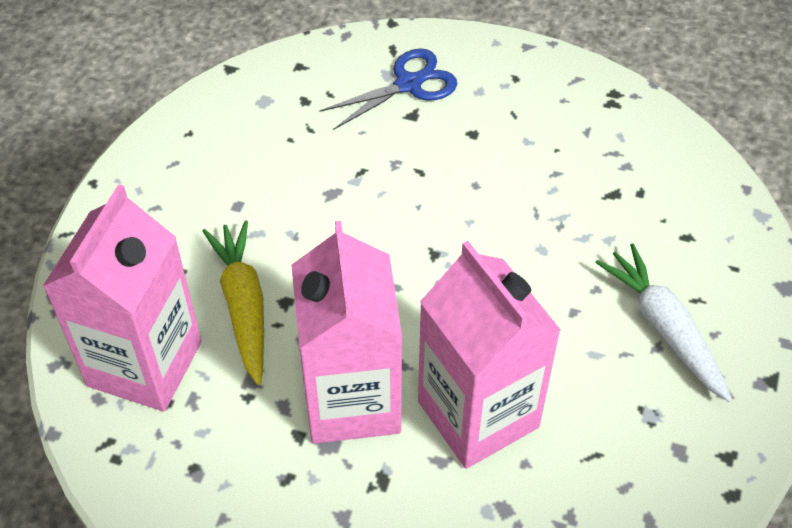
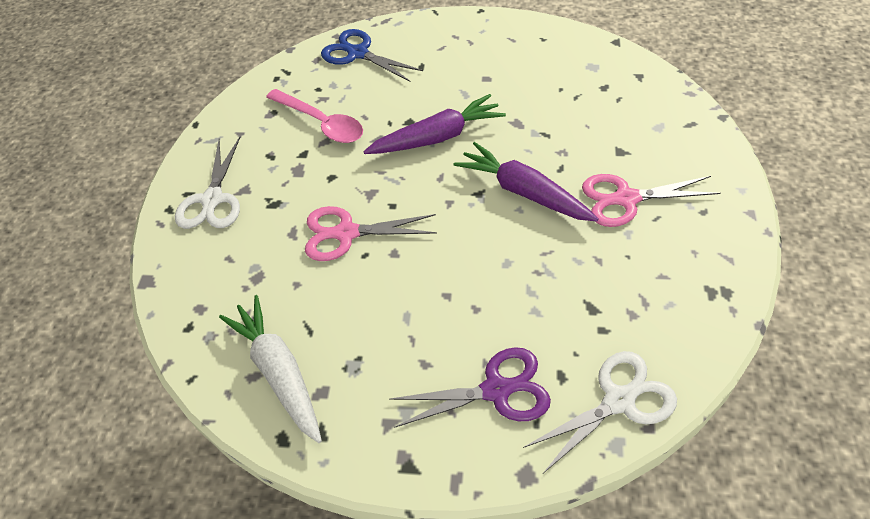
pink carton: 3 -> 0
pink scissors: 0 -> 2
pink spoon: 0 -> 1
purple carrot: 0 -> 2
purple scissors: 0 -> 1
white scissors: 0 -> 2
yellow carrot: 1 -> 0

